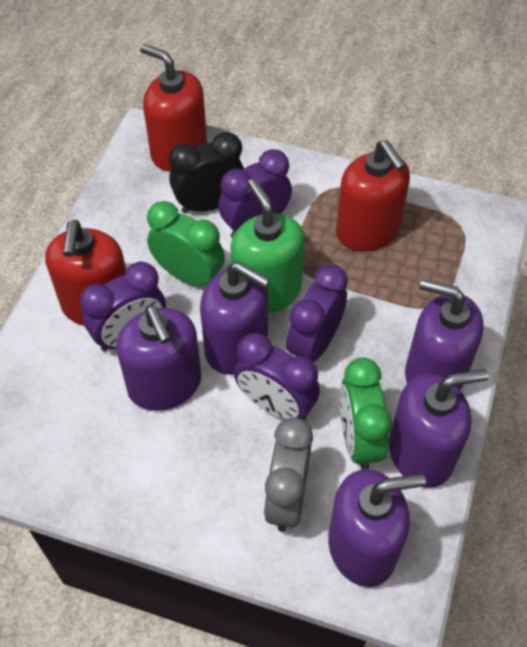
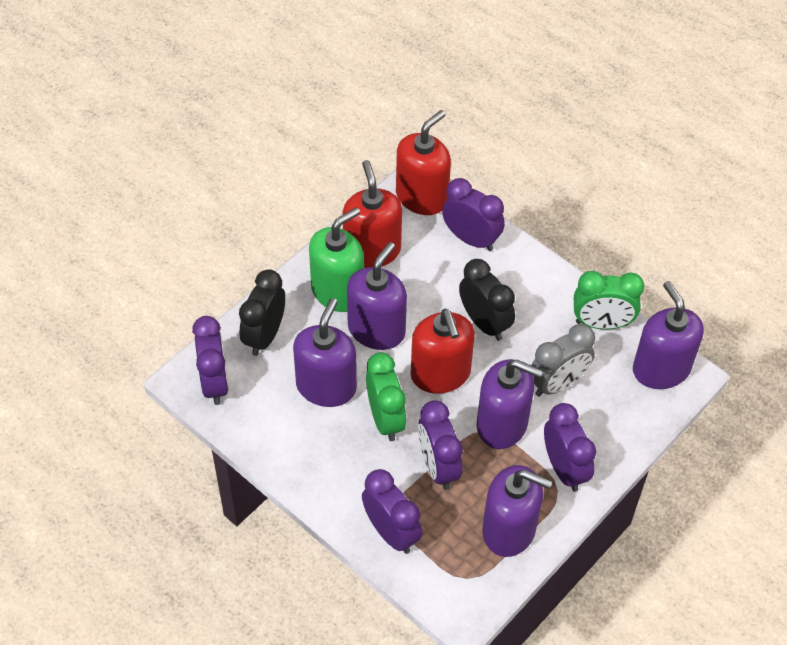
black clock: 1 -> 2
purple clock: 4 -> 5

